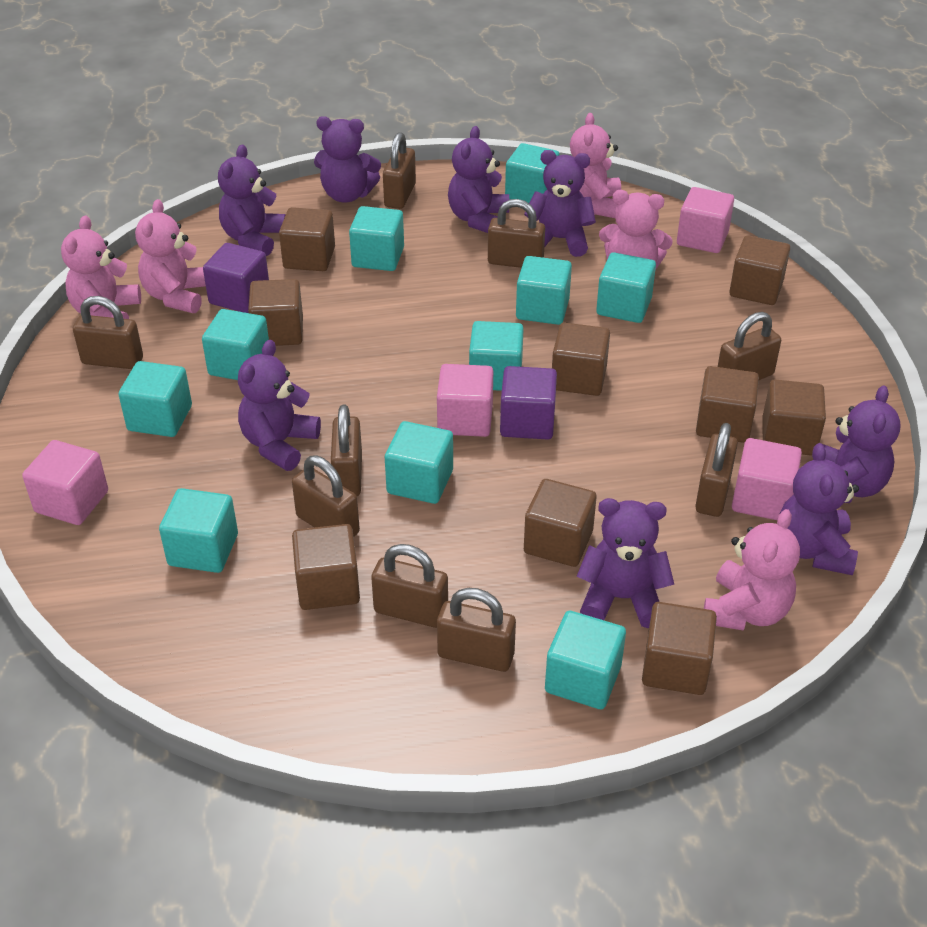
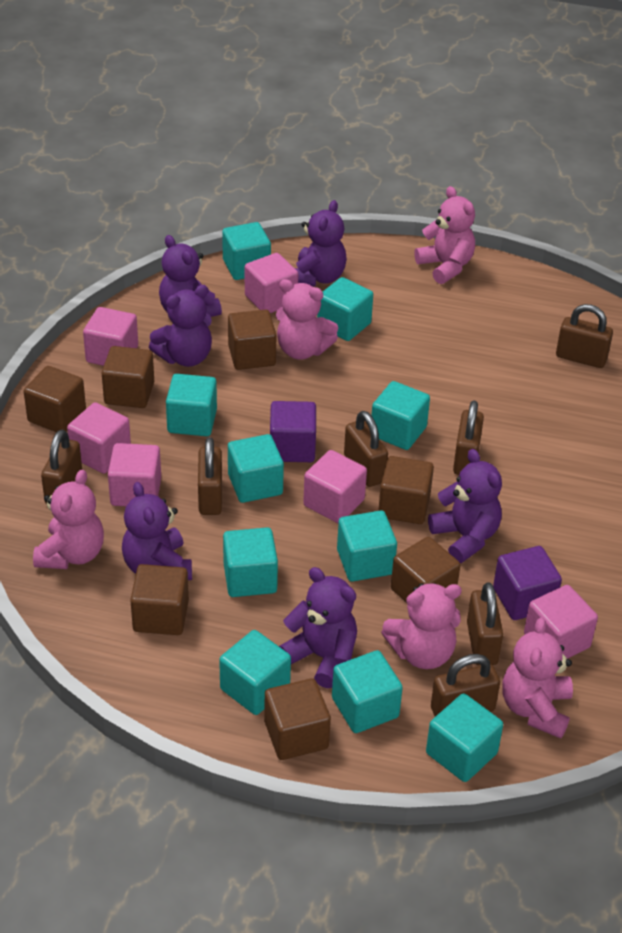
brown cube: 9 -> 7
brown padlock: 9 -> 7
pink cube: 4 -> 6
purple teddy bear: 8 -> 6

